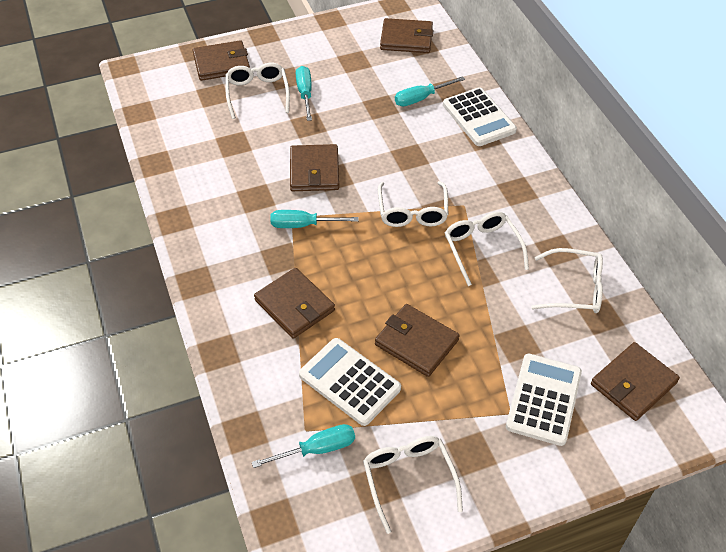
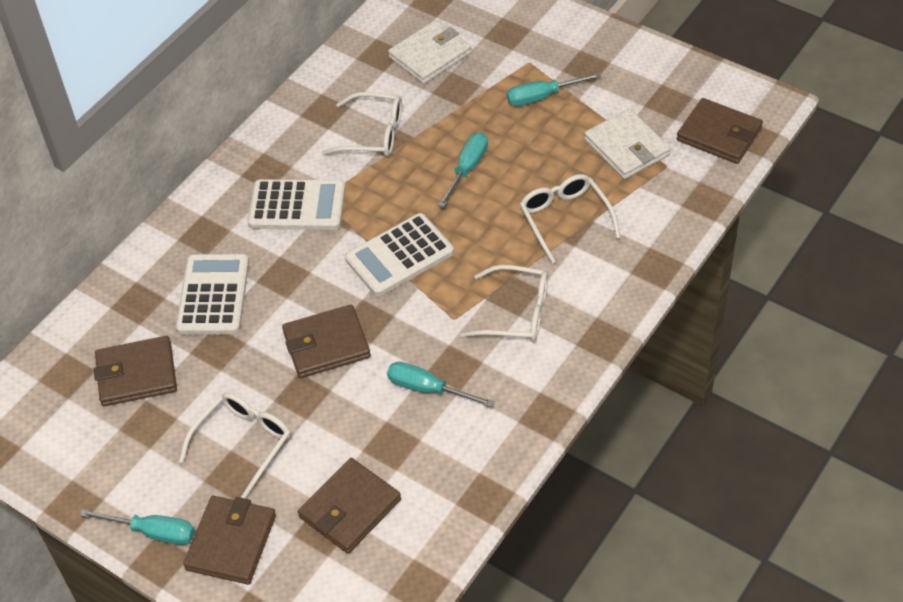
brown wallet: 6 -> 5
white glasses: 5 -> 4
white wallet: 0 -> 2

